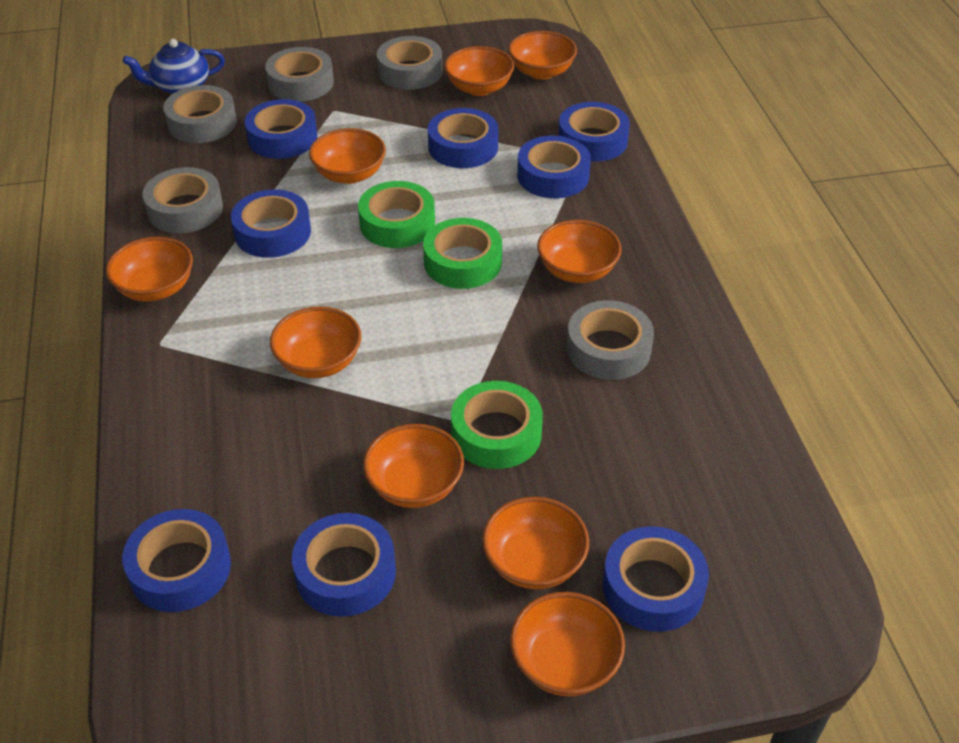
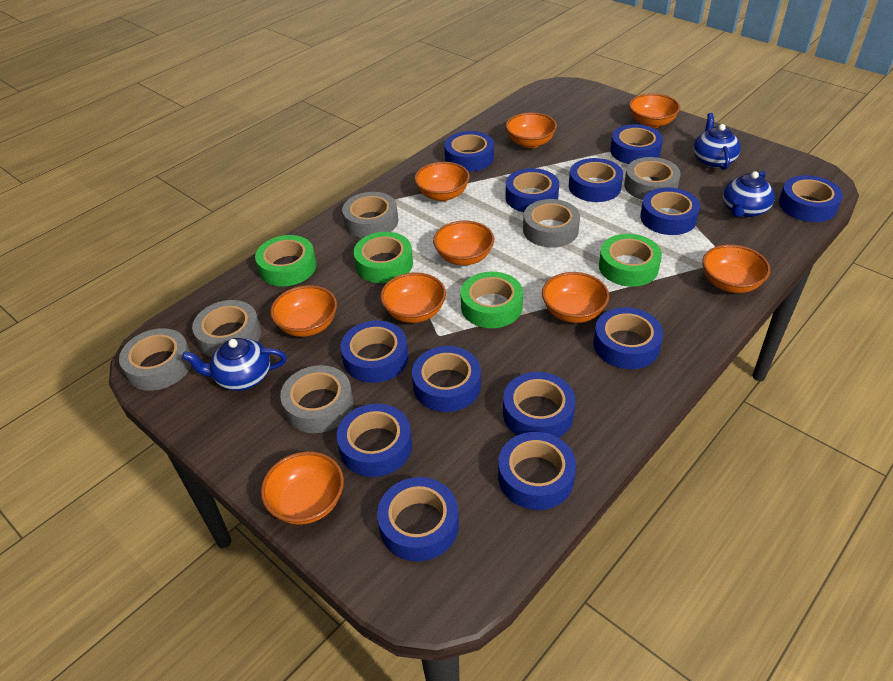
blue tape: 8 -> 13
blue teapot: 1 -> 3
green tape: 3 -> 4
grey tape: 5 -> 6

